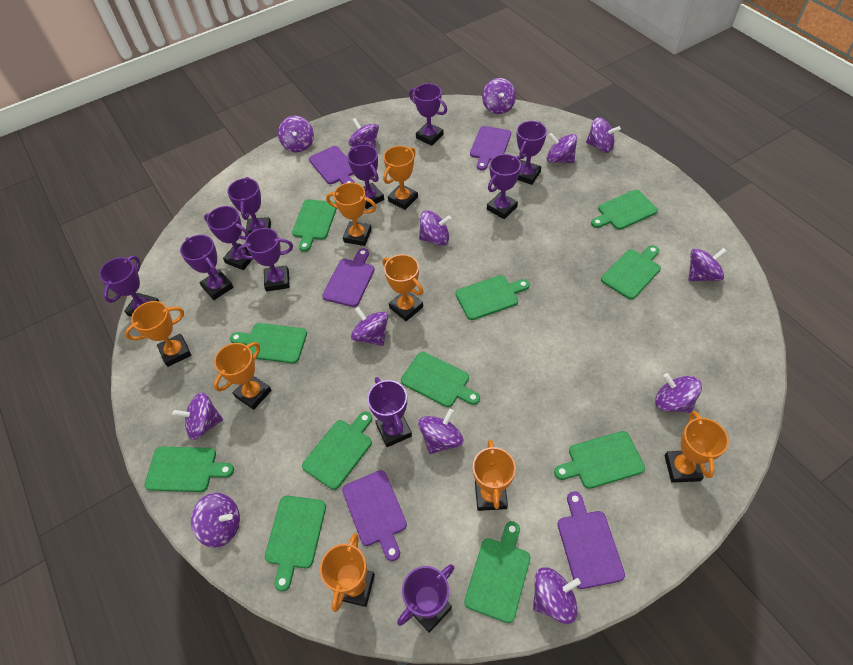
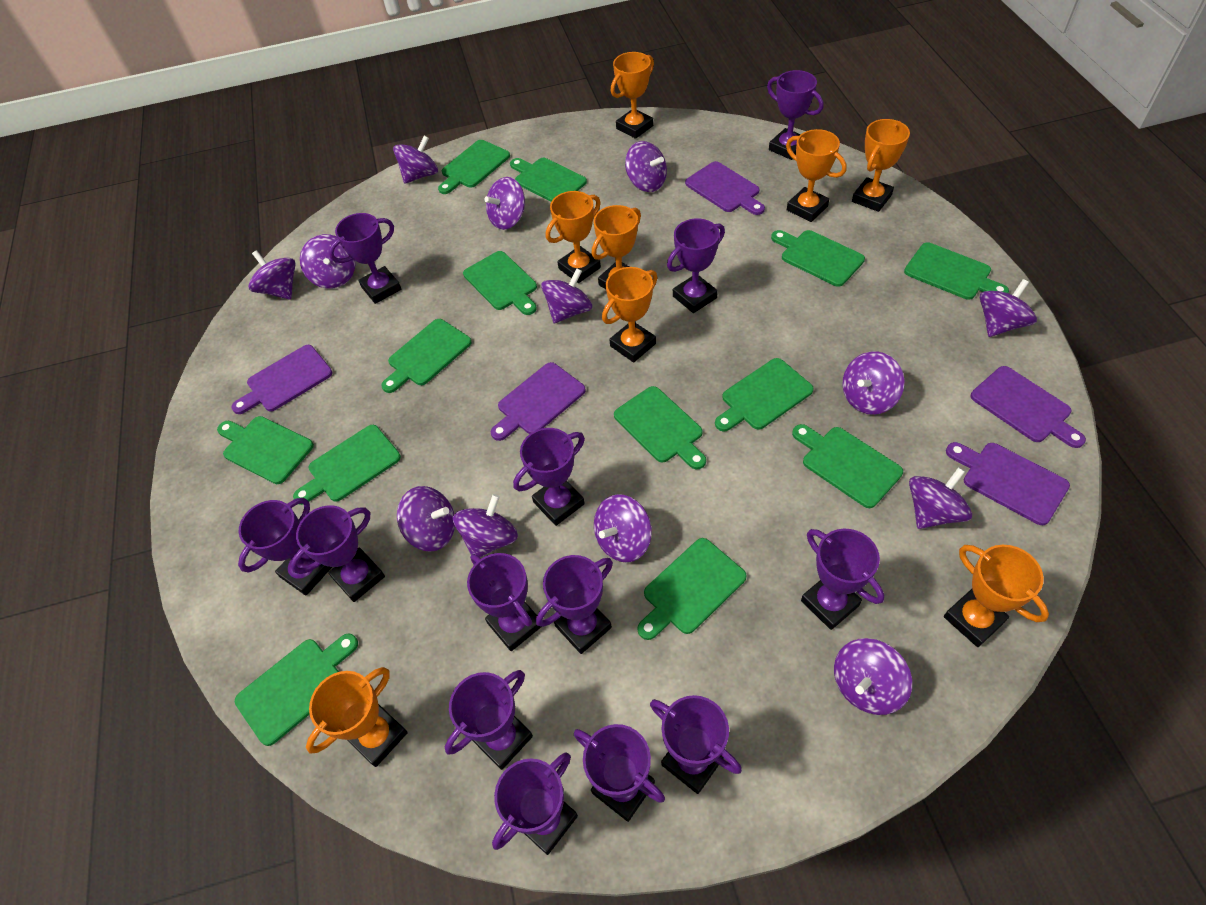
green cutting board: 11 -> 13
purple trophy: 11 -> 13

